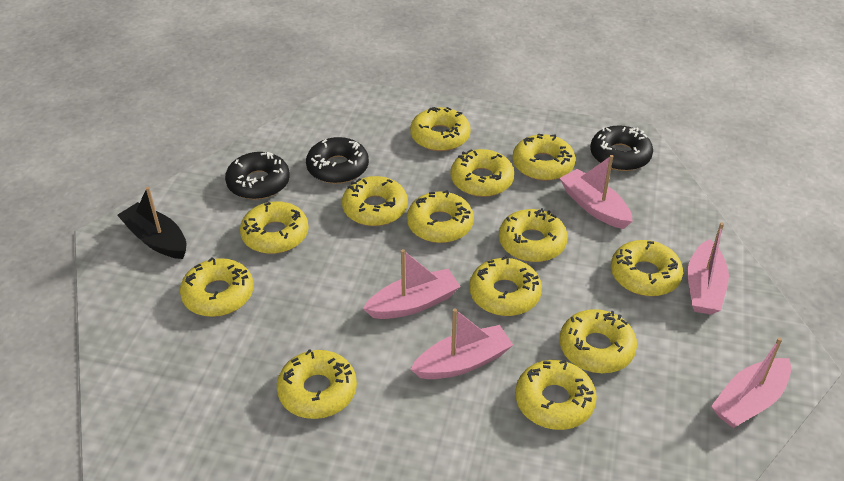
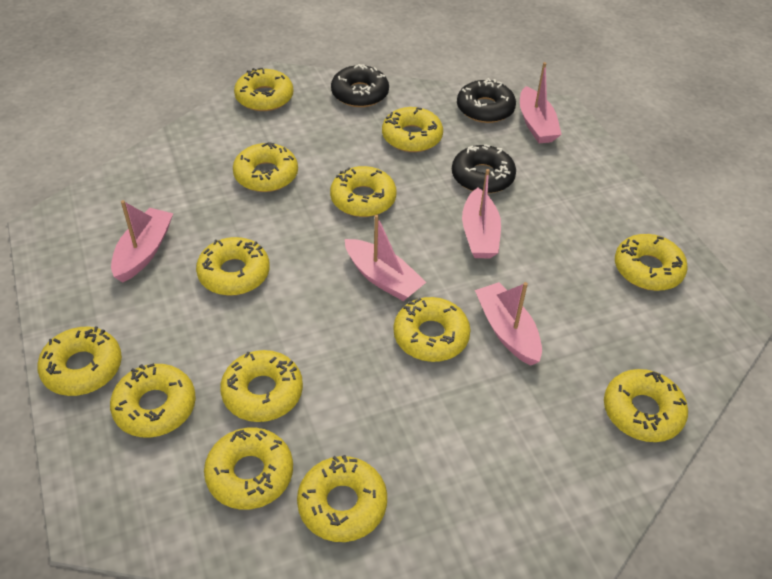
black boat: 1 -> 0

